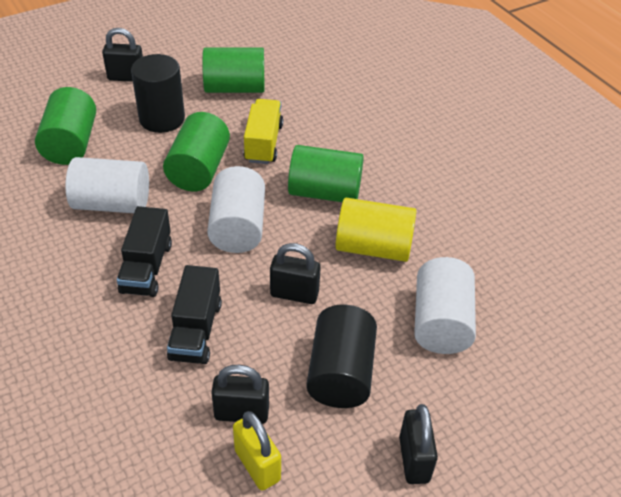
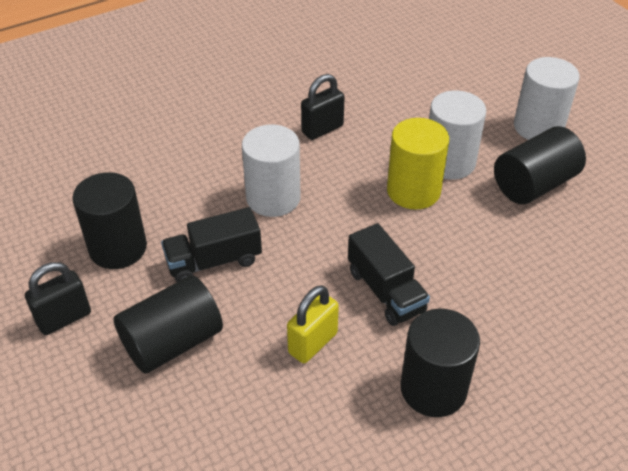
black cylinder: 2 -> 4
black padlock: 4 -> 2
green cylinder: 4 -> 0
yellow truck: 1 -> 0

